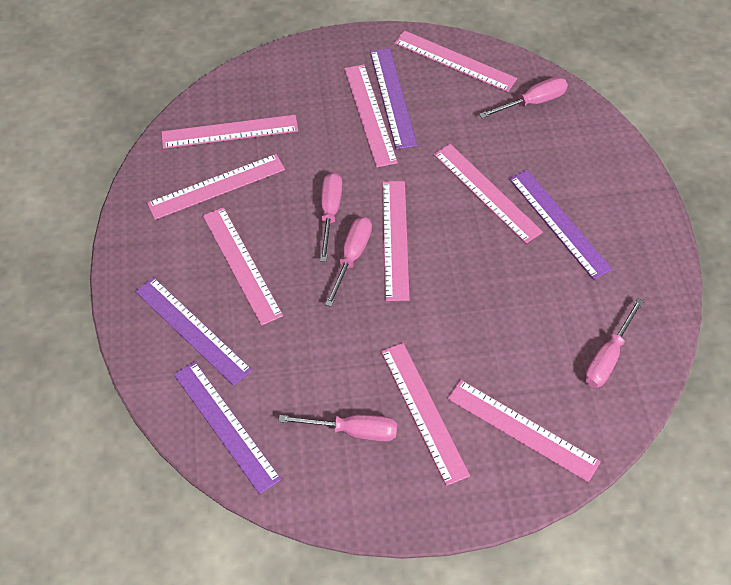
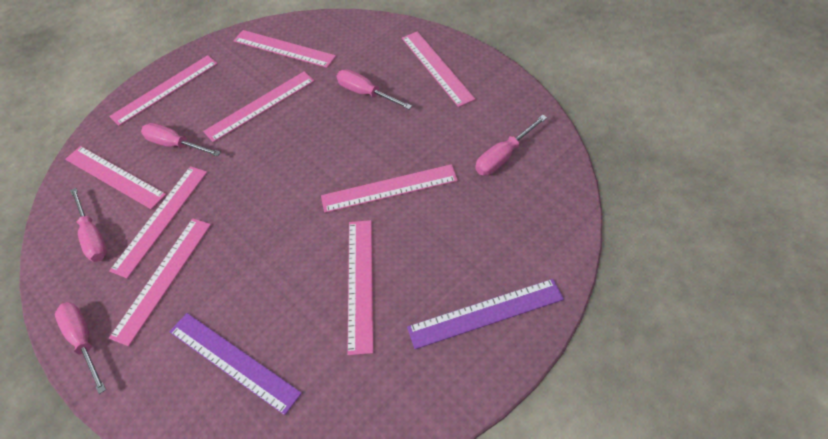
purple ruler: 4 -> 2

